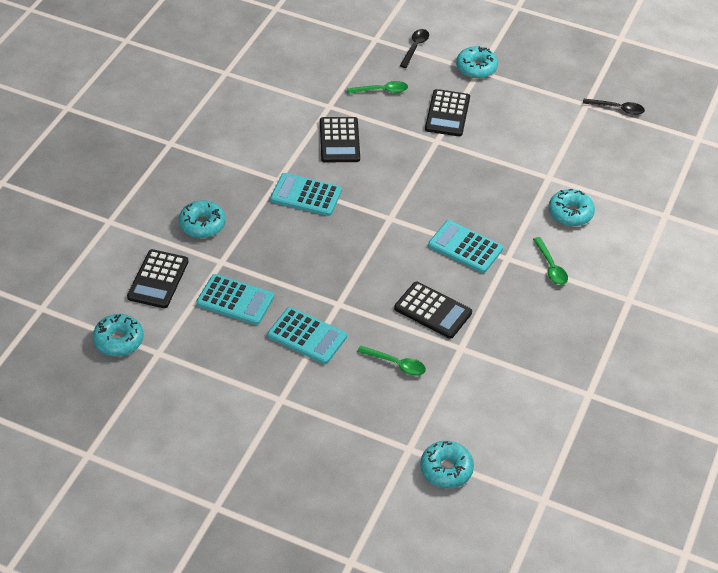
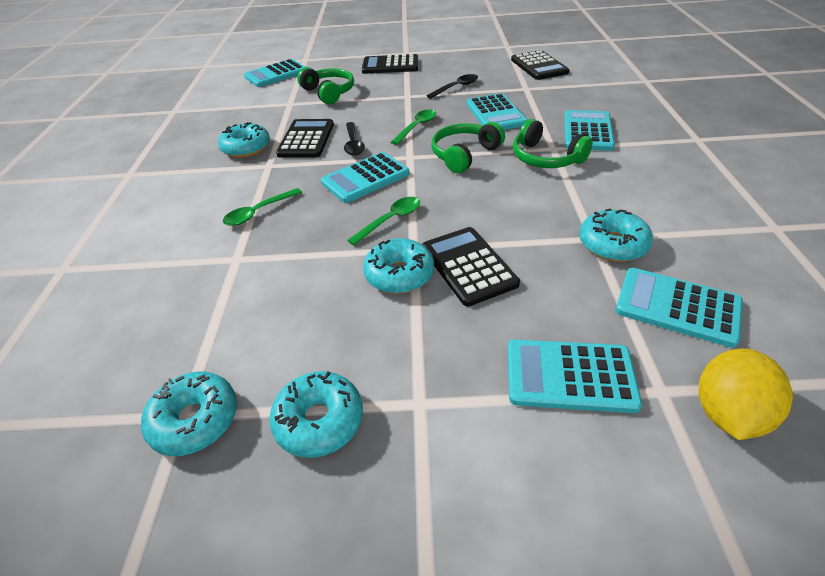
green headphones: 0 -> 3
turquoise calculator: 4 -> 6
yellow lemon: 0 -> 1

